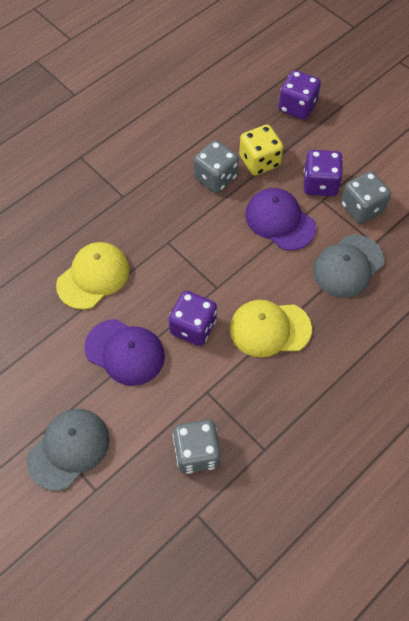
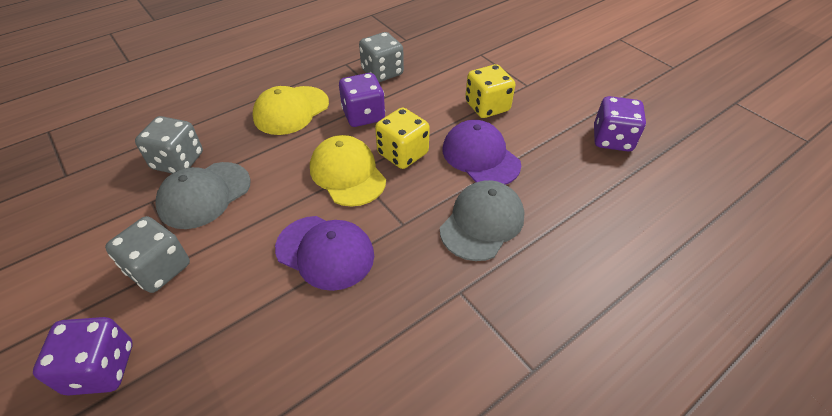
yellow dice: 1 -> 2

